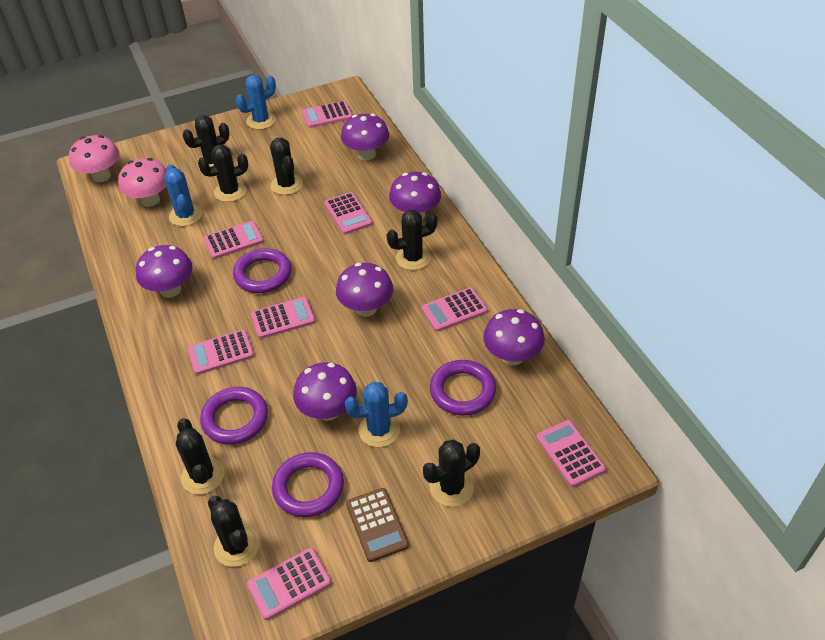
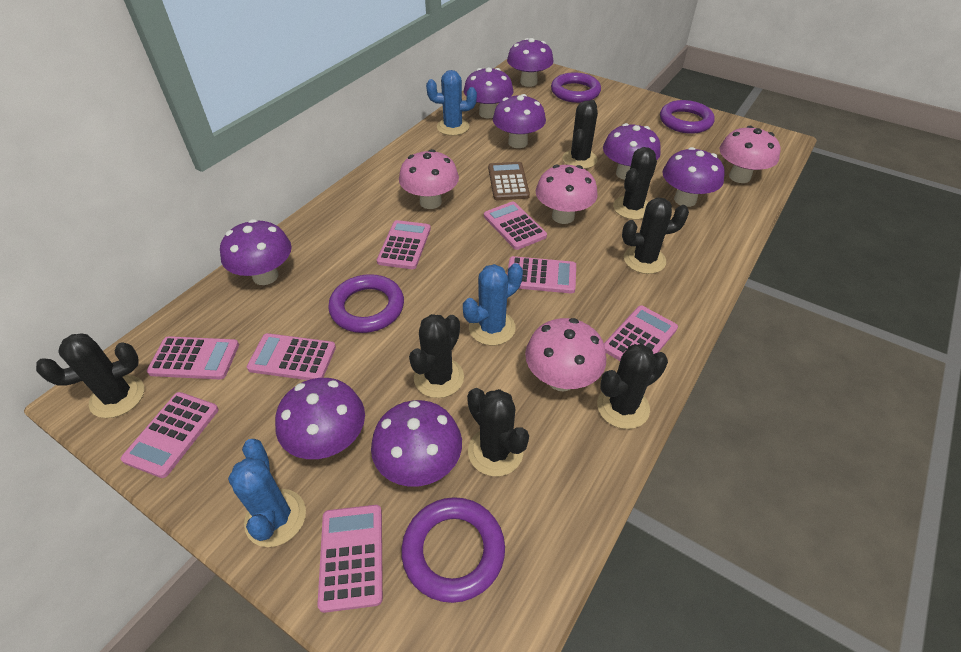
pink mushroom: 2 -> 4
purple mushroom: 6 -> 8

